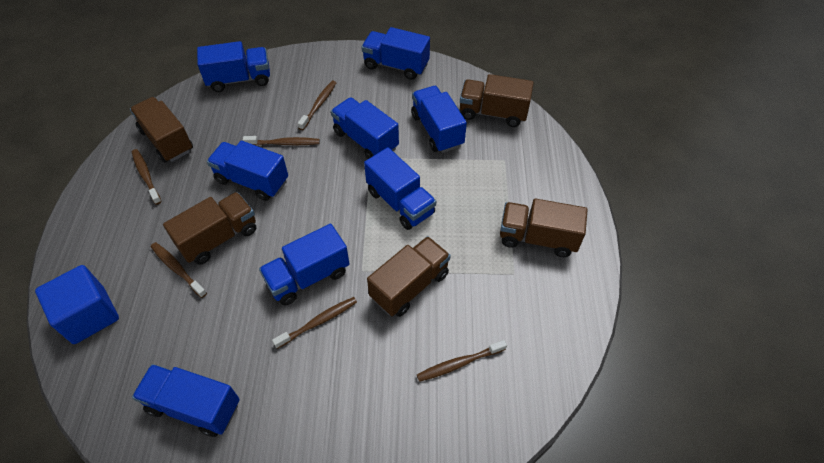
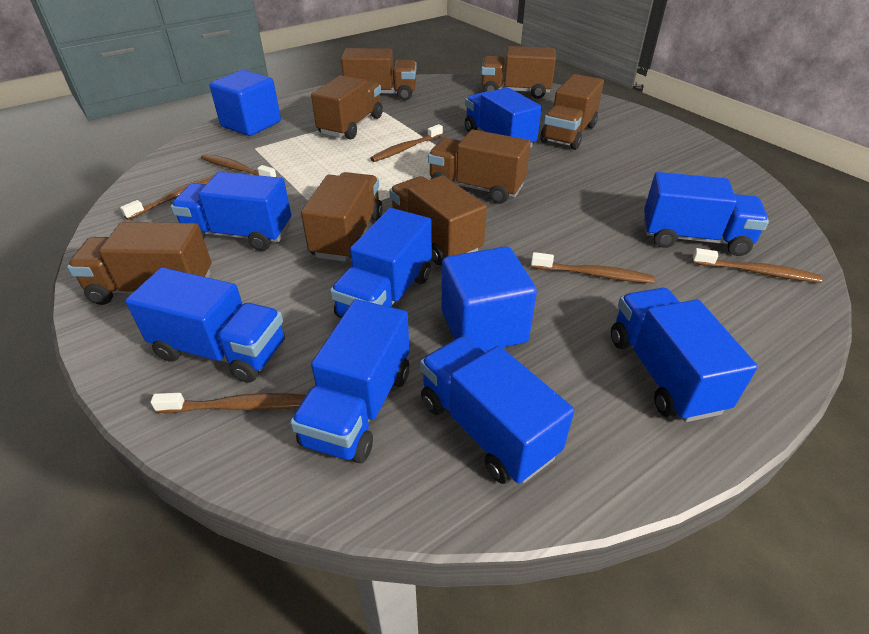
blue cube: 1 -> 2
brown truck: 5 -> 8

